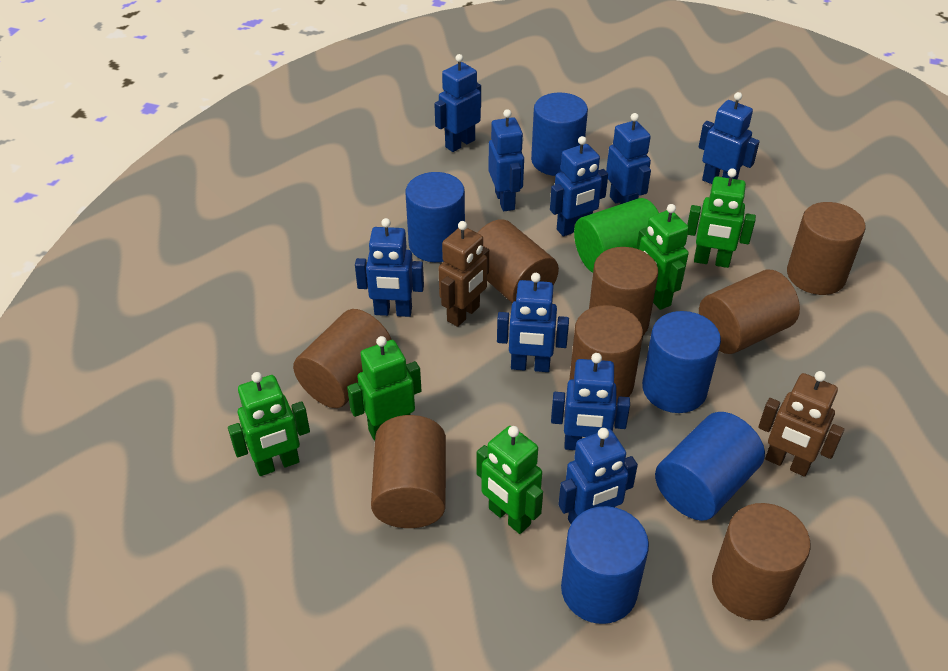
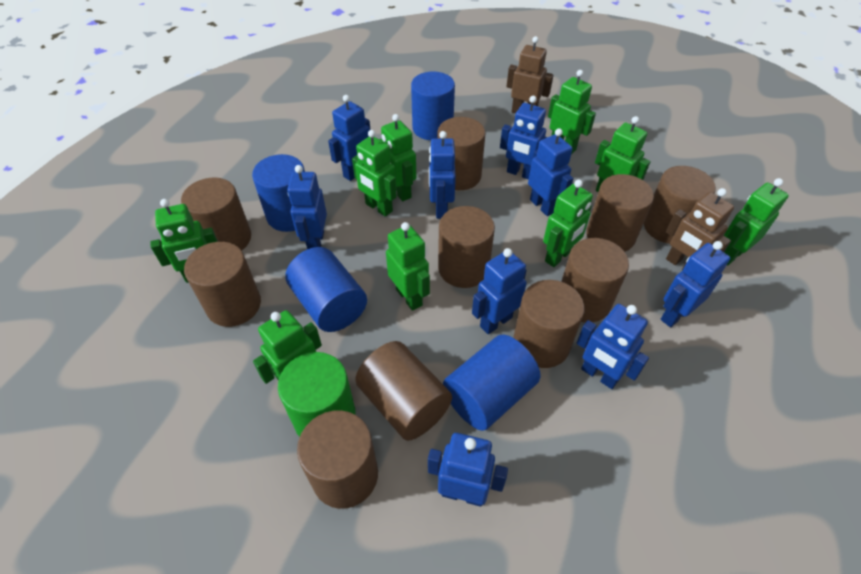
blue cylinder: 5 -> 4
brown cylinder: 8 -> 10
green robot: 5 -> 9

